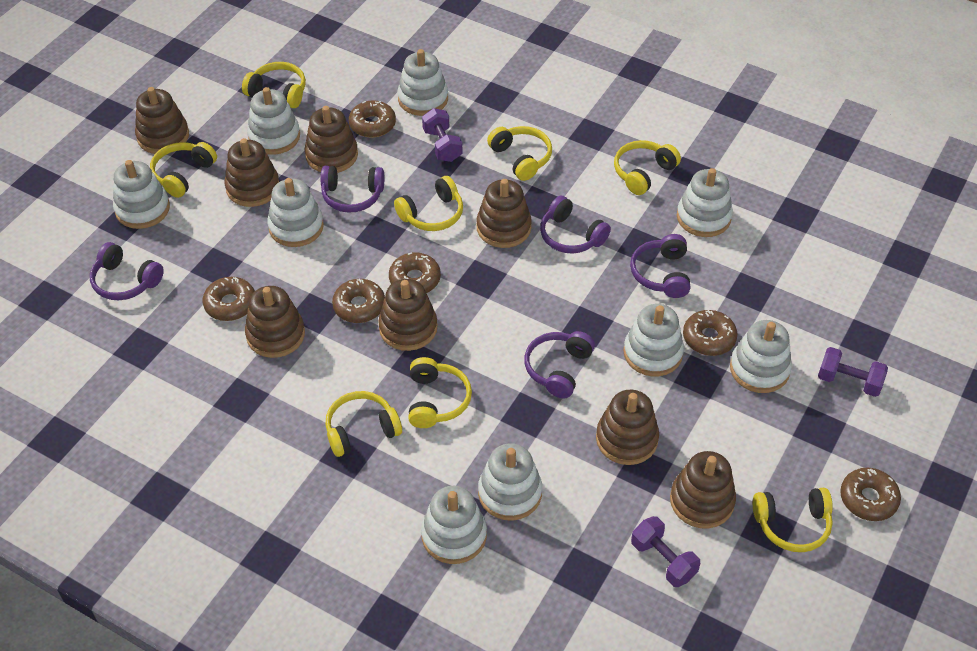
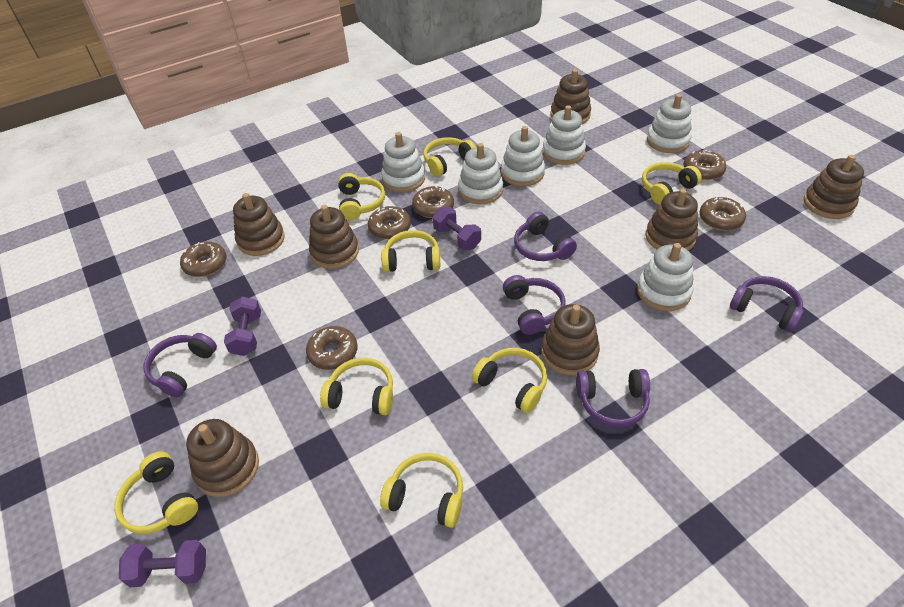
brown stacking toy: 8 -> 7
white stacking toy: 9 -> 6

